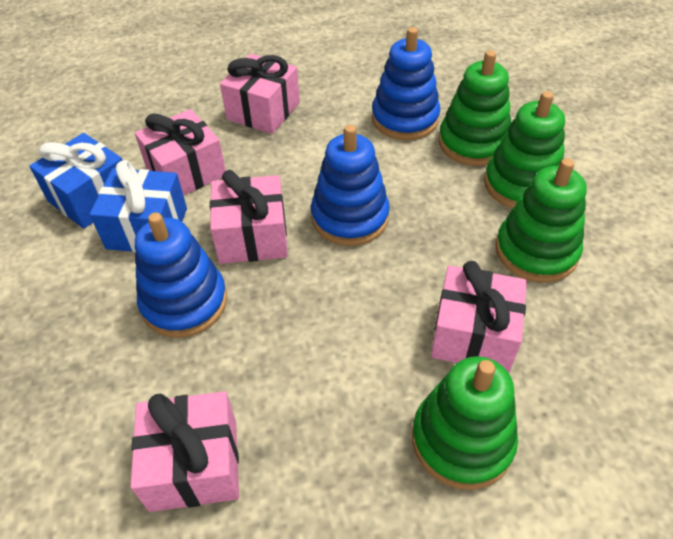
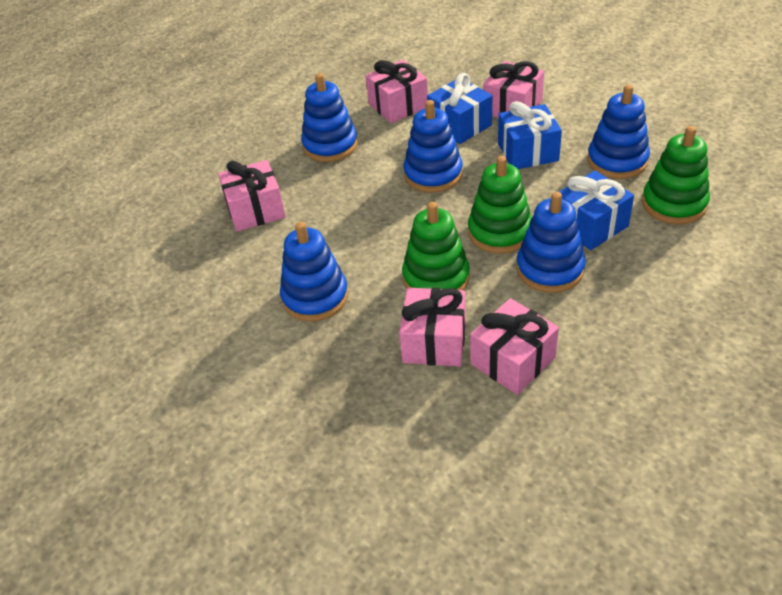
blue gift: 2 -> 3
blue stacking toy: 3 -> 5
green stacking toy: 4 -> 3

